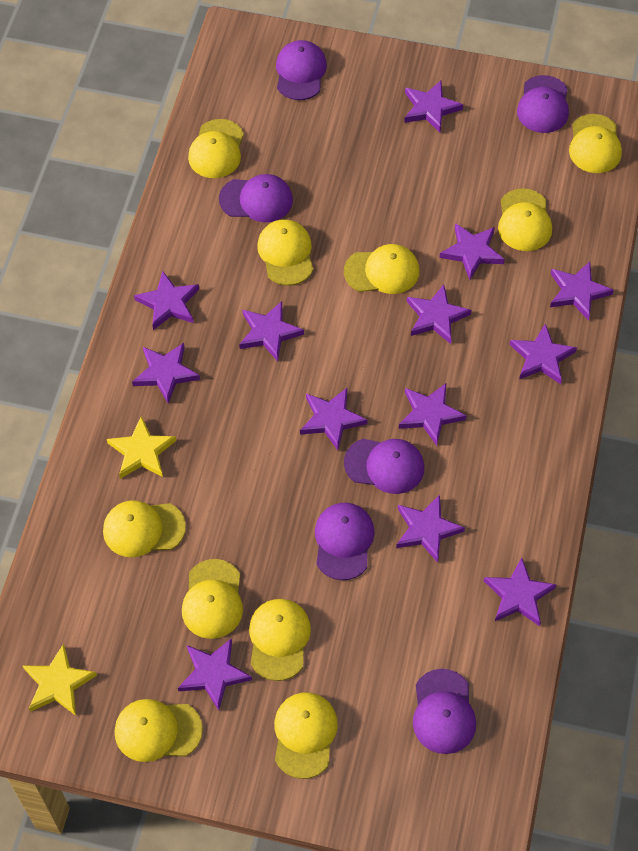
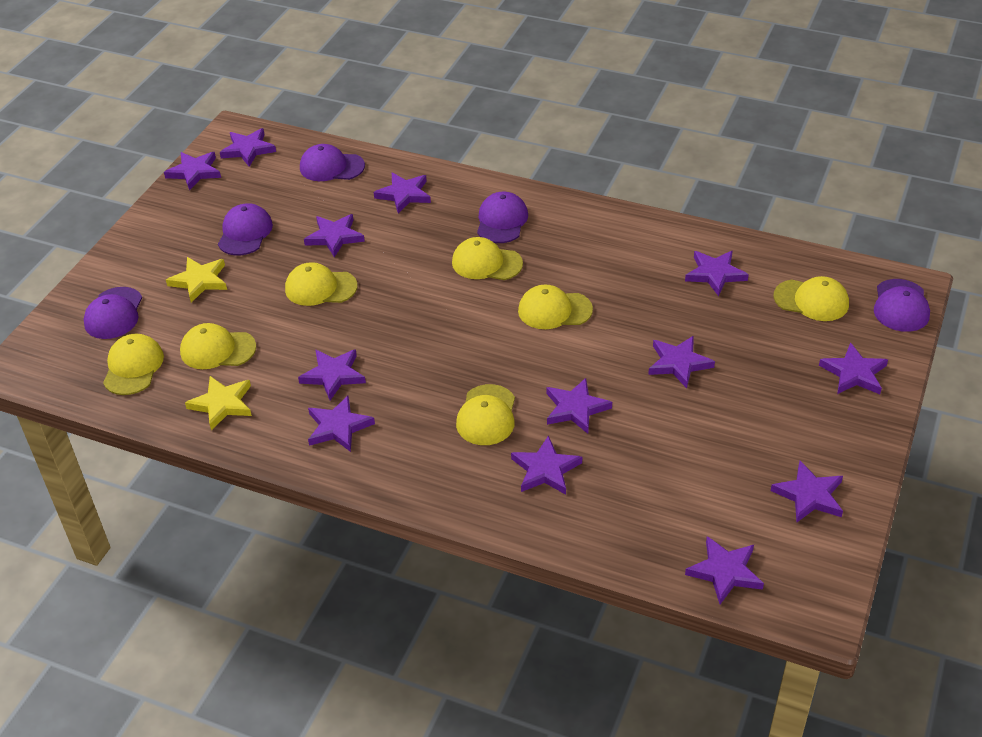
purple cap: 6 -> 5
yellow cap: 10 -> 7

